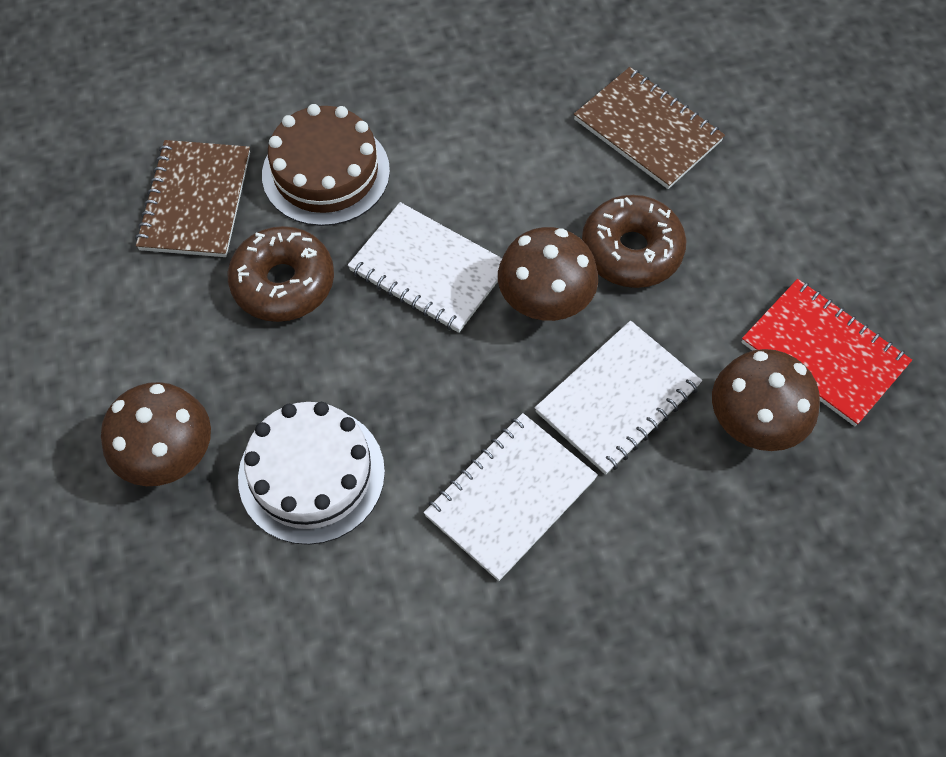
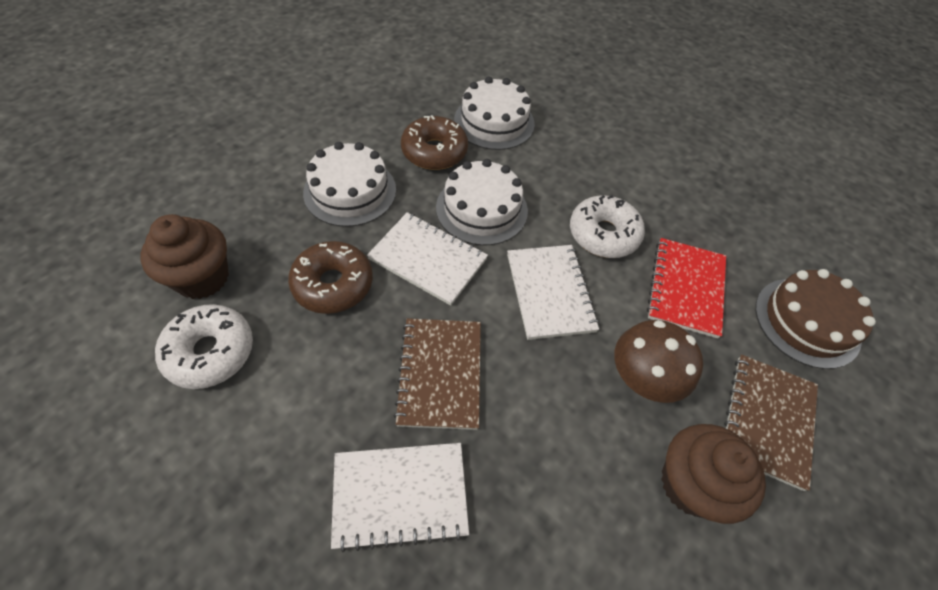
brown cupcake: 0 -> 2
brown mushroom: 3 -> 1
white cake: 1 -> 3
white donut: 0 -> 2

